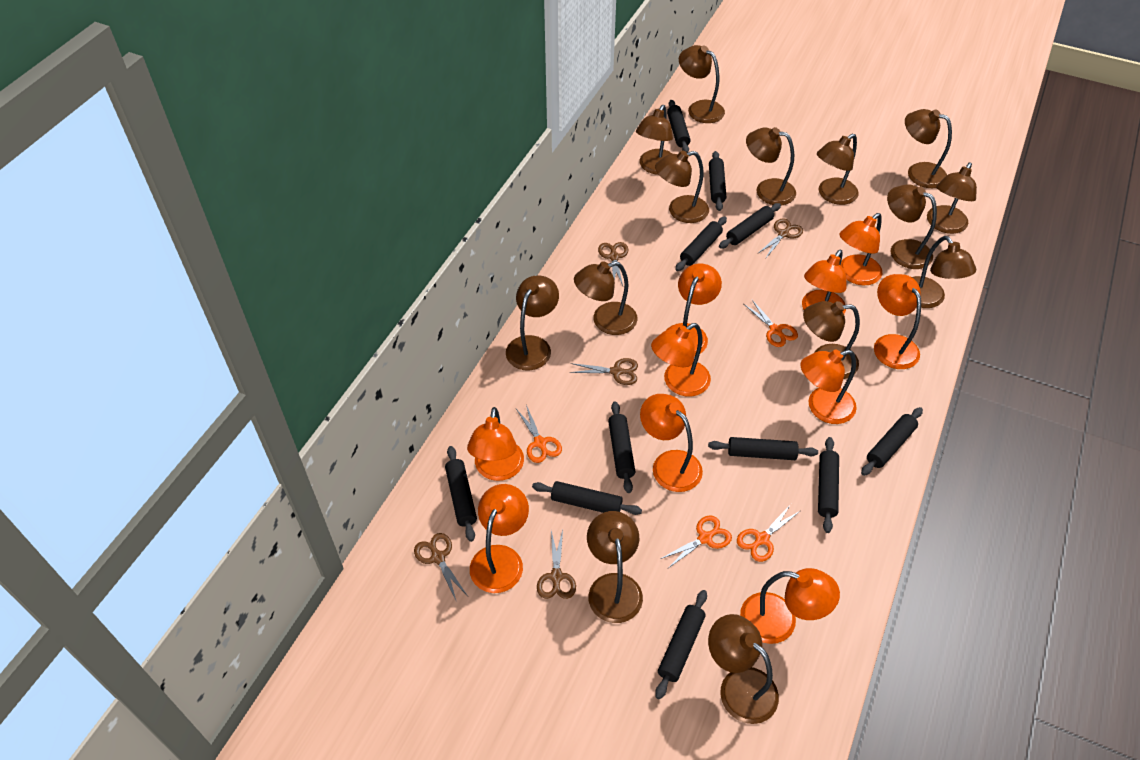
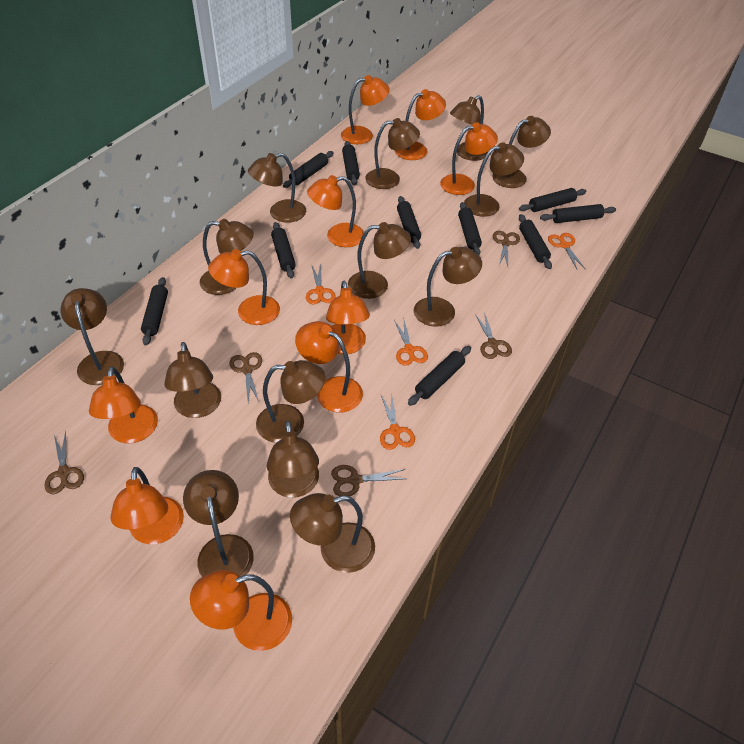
black rolling pin: 11 -> 10

